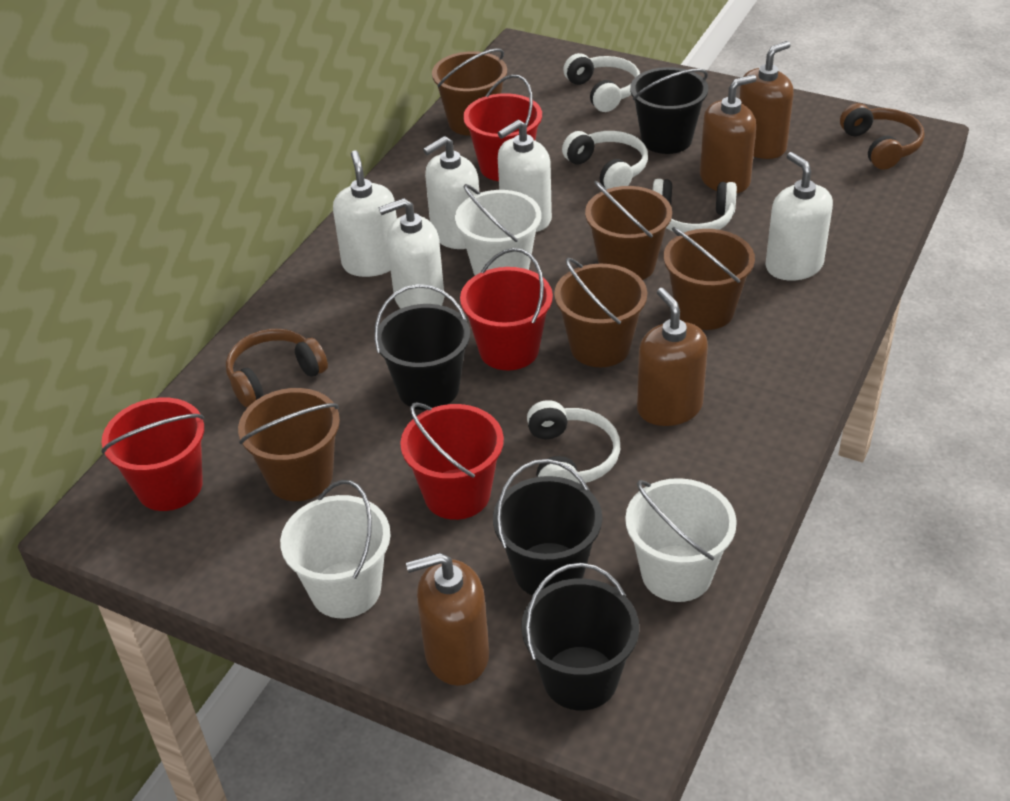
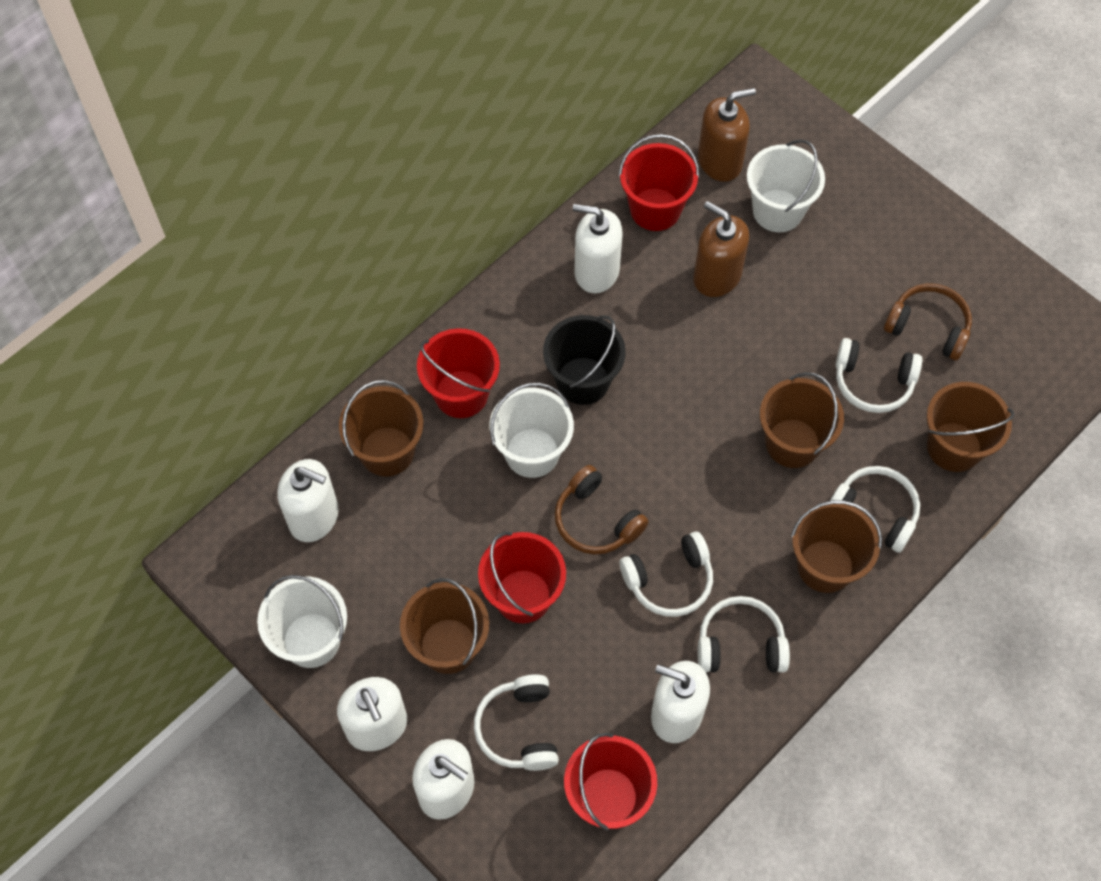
black bucket: 4 -> 1
brown soap dispenser: 4 -> 2
white headphones: 4 -> 5

